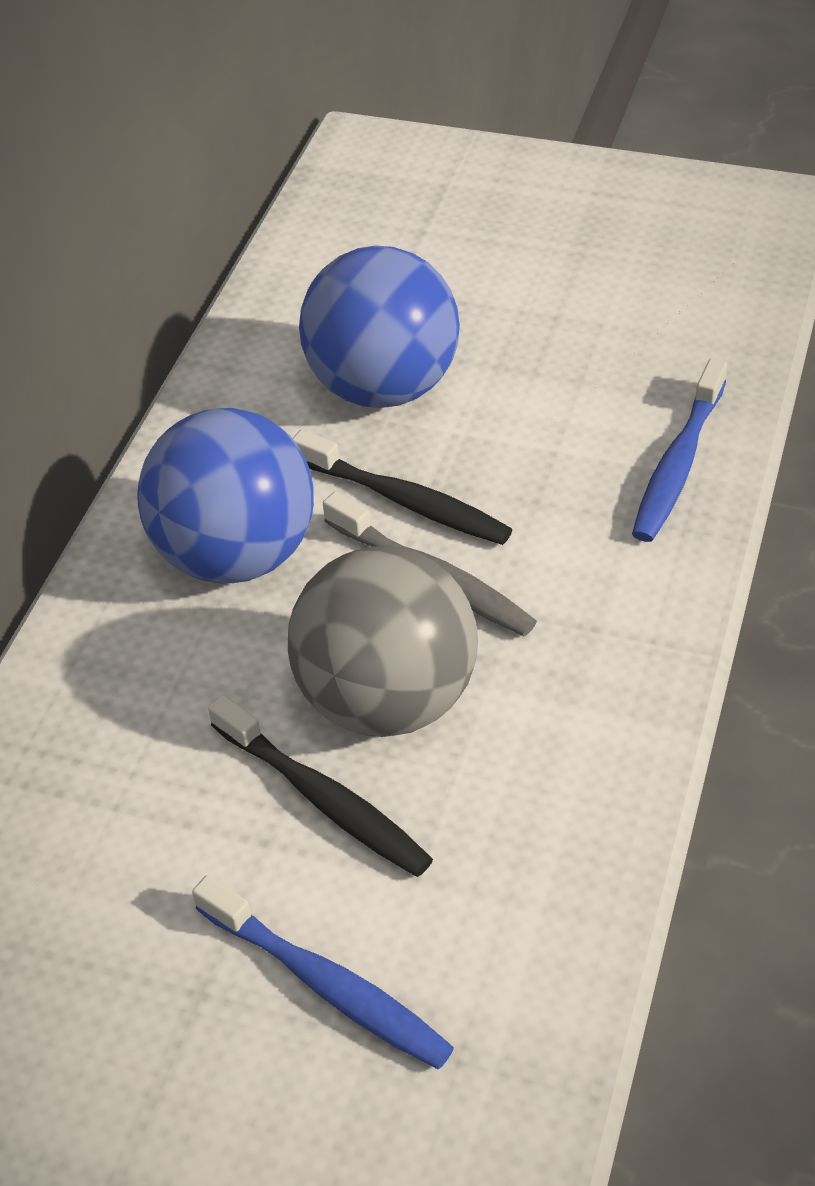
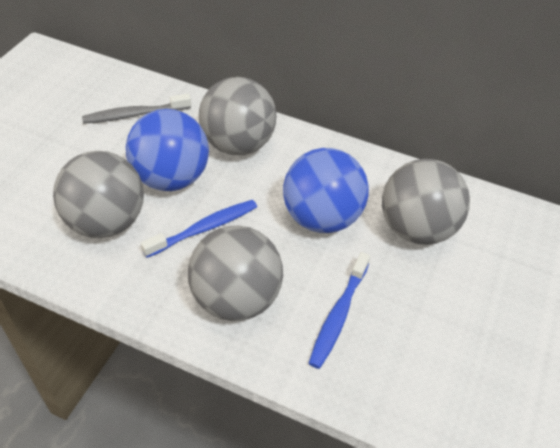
black toothbrush: 2 -> 0
grey ball: 1 -> 4

